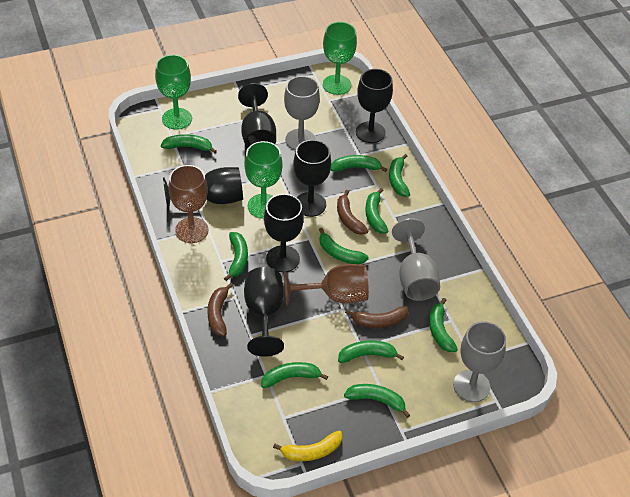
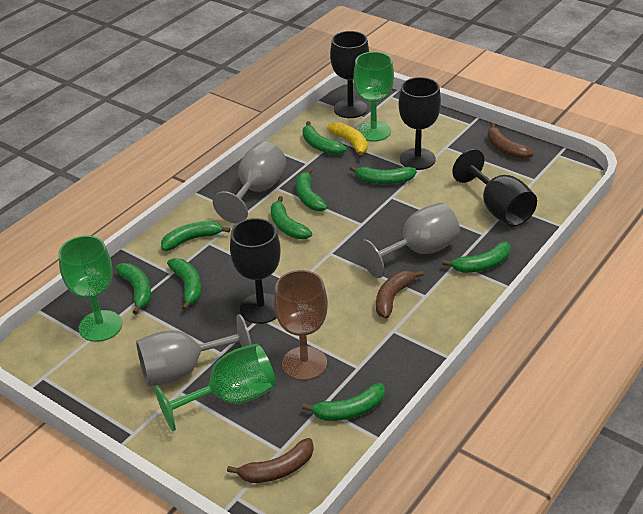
black goblet: 6 -> 4
brown goblet: 2 -> 1
green banana: 10 -> 9

